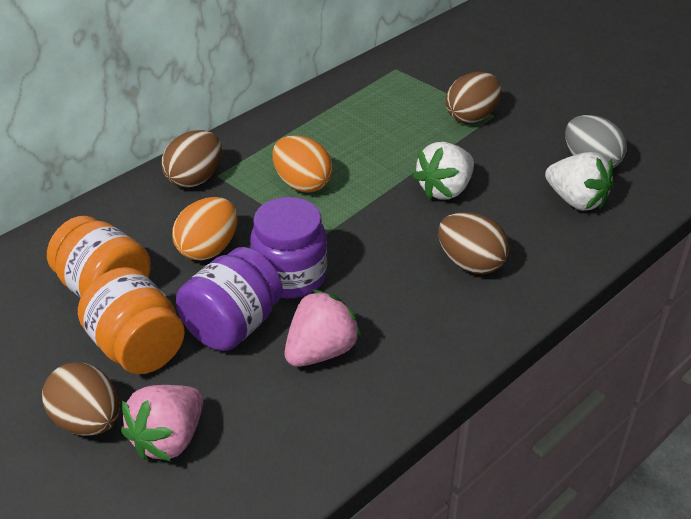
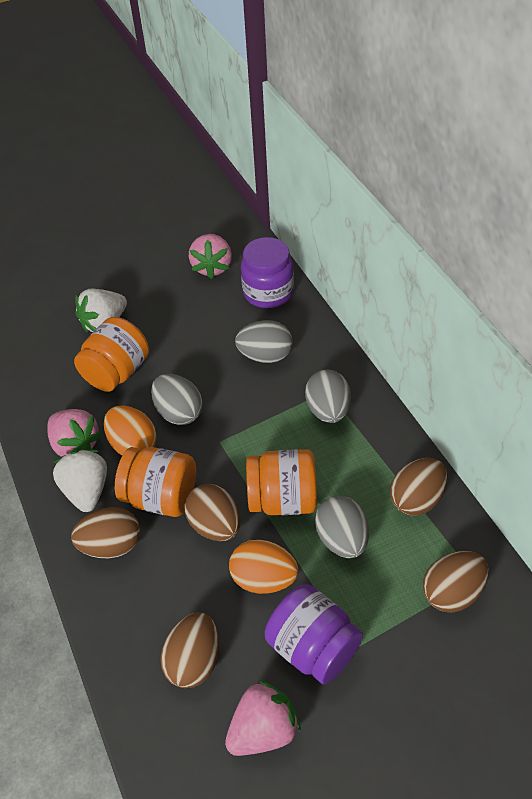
brown egg: 4 -> 5
grey egg: 1 -> 4
orange jar: 2 -> 3
pink strawberry: 2 -> 3

